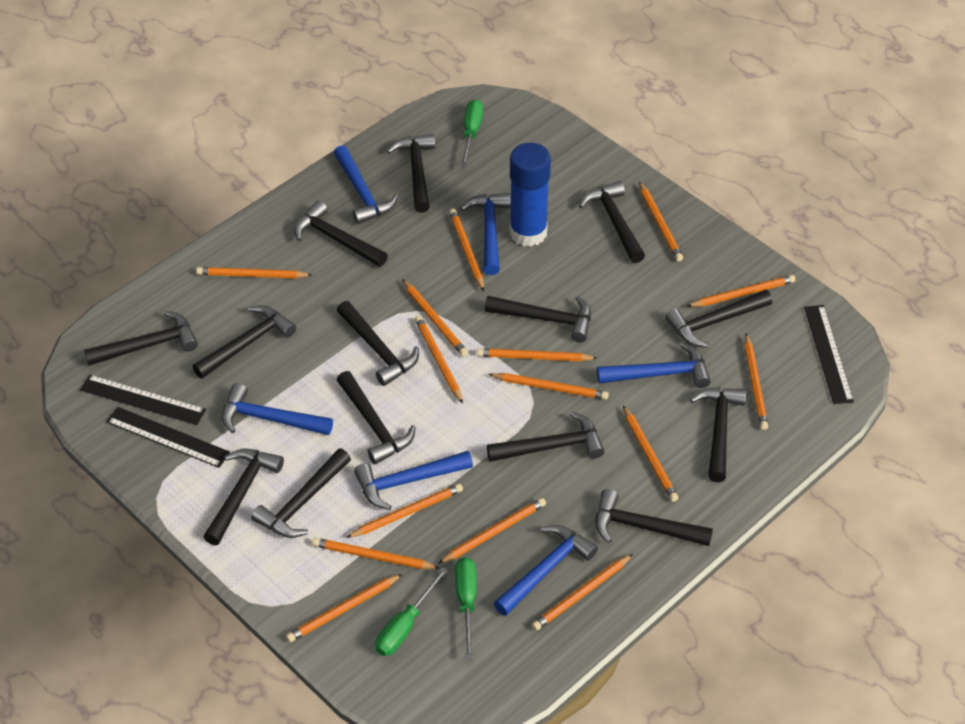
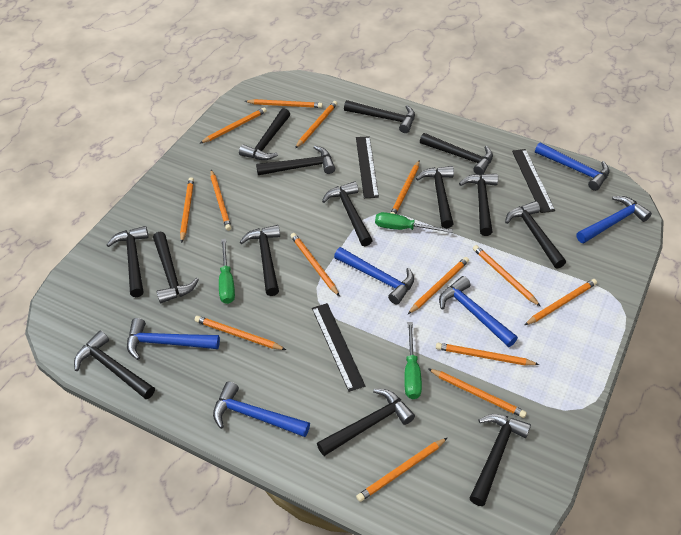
blue glue stick: 1 -> 0
orange pencil: 15 -> 14

